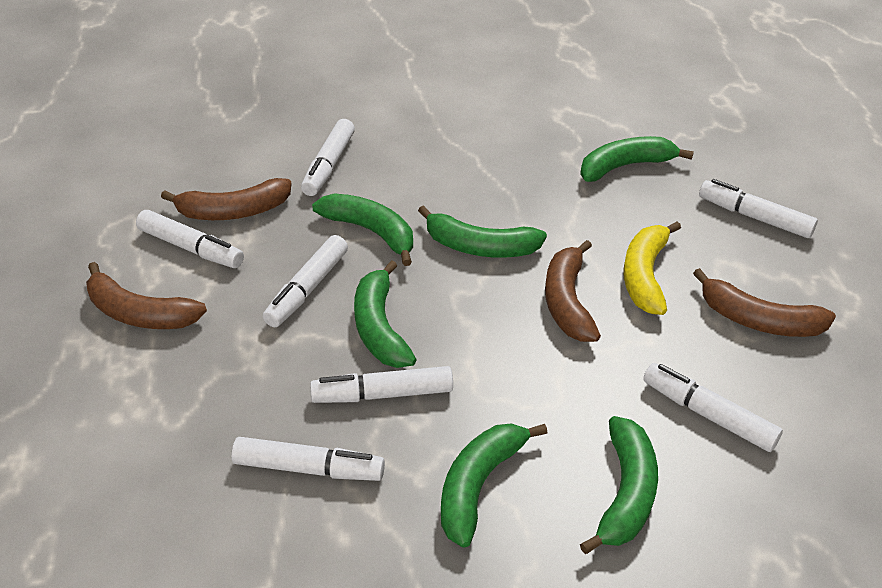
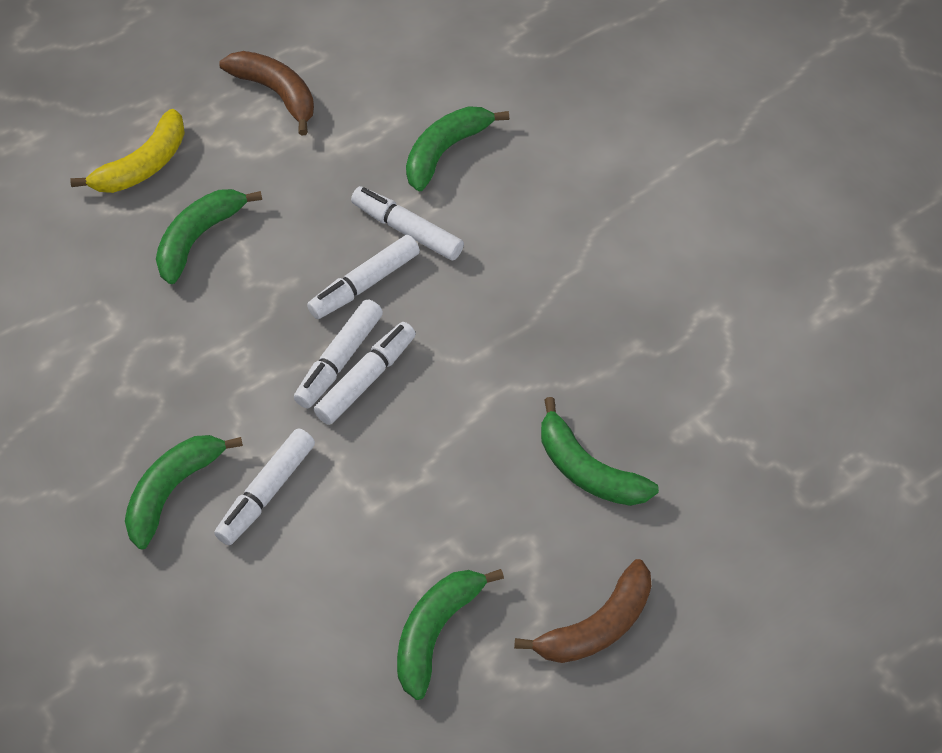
brown banana: 4 -> 2
green banana: 6 -> 5
white marker: 7 -> 5

